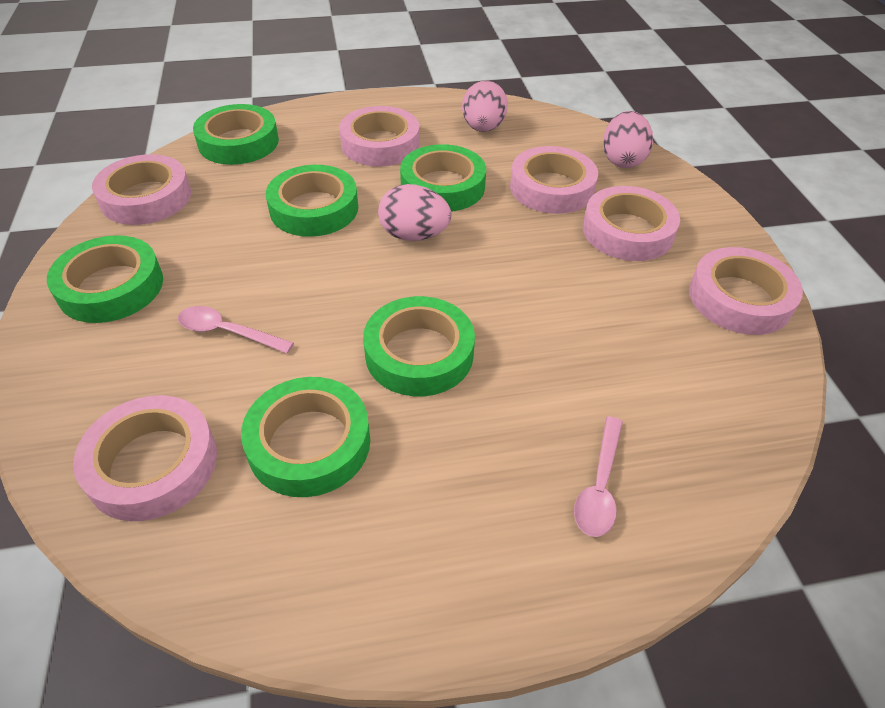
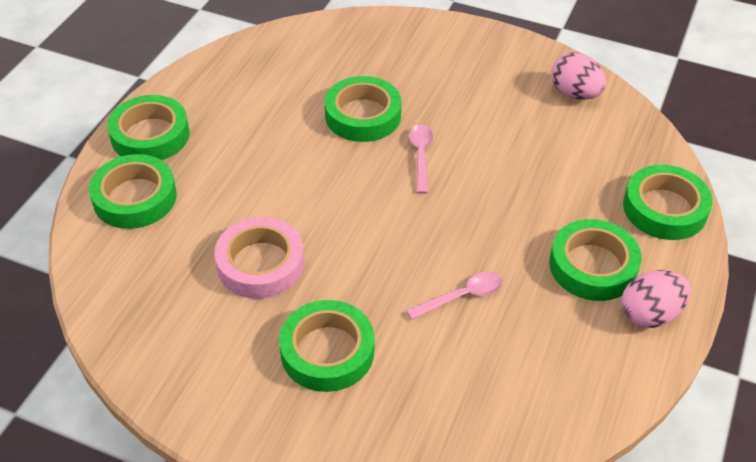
pink egg: 3 -> 2
pink tape: 6 -> 1

